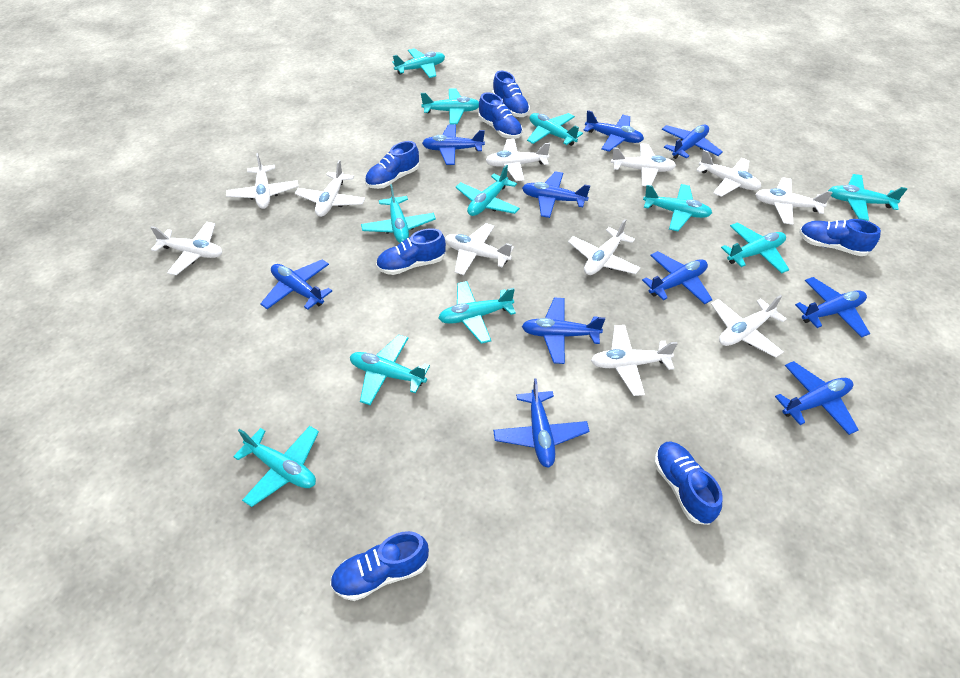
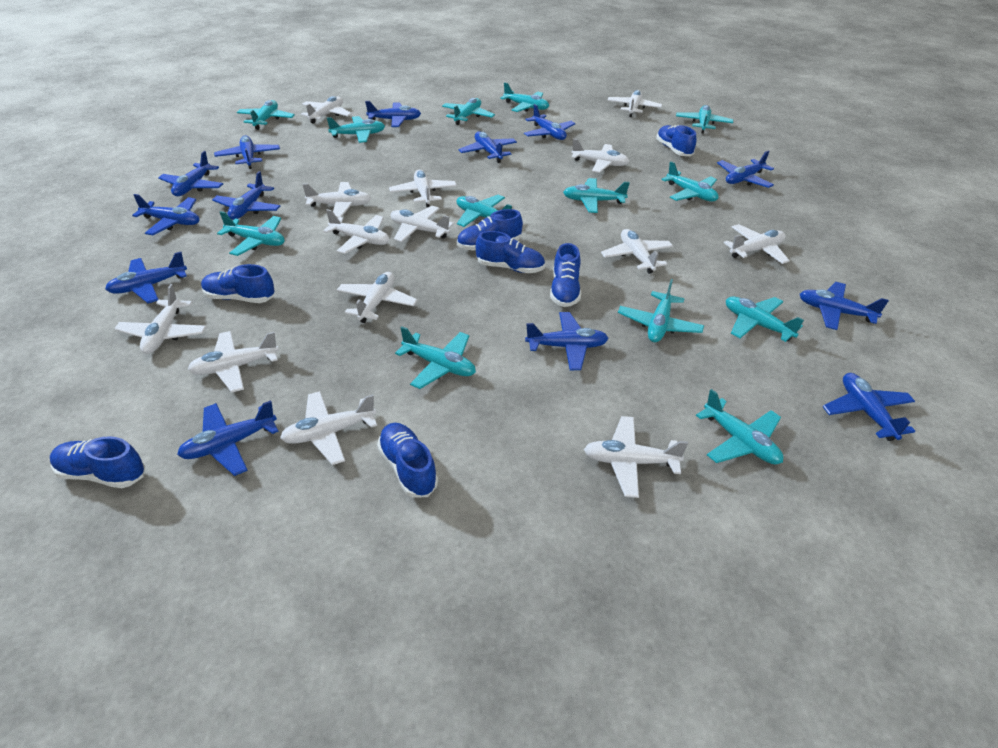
blue plane: 10 -> 13
turquoise plane: 11 -> 13
white plane: 11 -> 14

